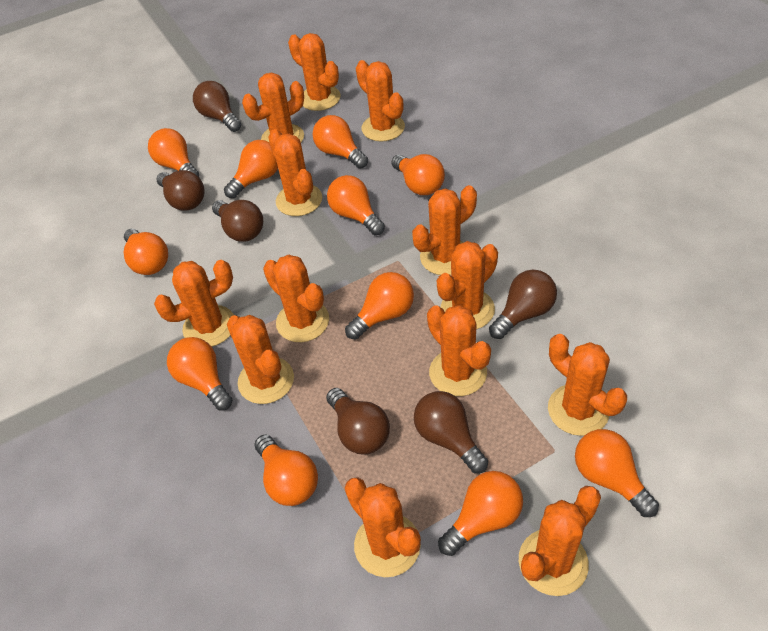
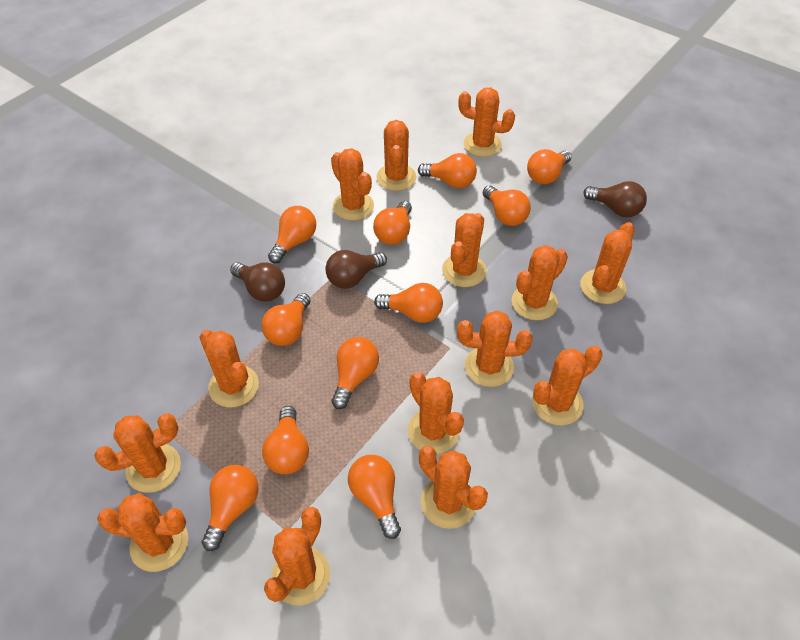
brown light bulb: 6 -> 3
orange cactus: 13 -> 14

